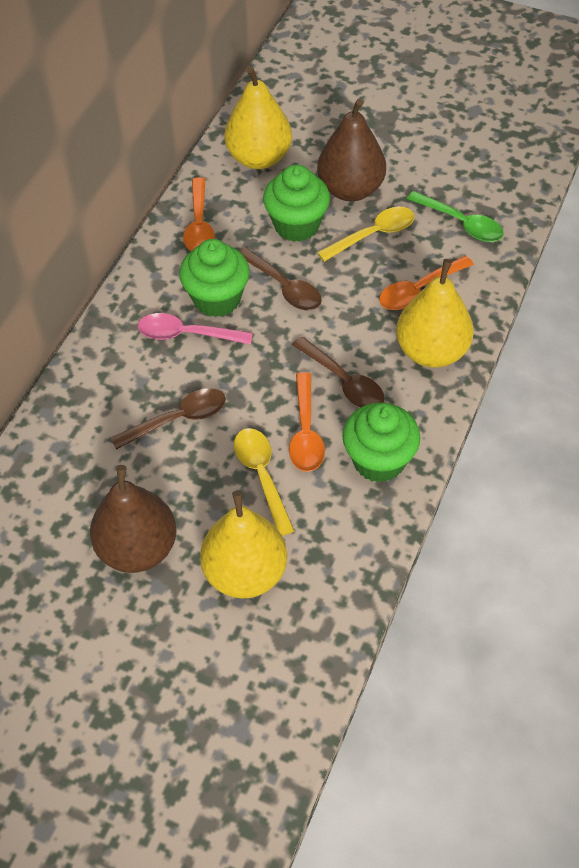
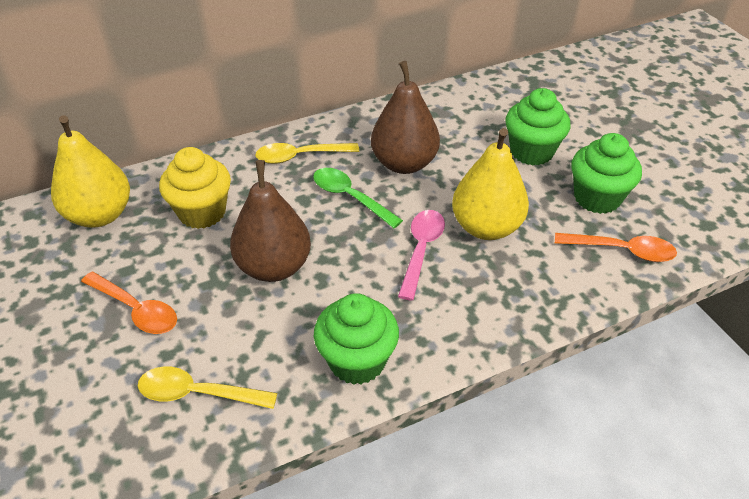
brown spoon: 3 -> 0
orange spoon: 3 -> 2
yellow cupcake: 0 -> 1
yellow pear: 3 -> 2

